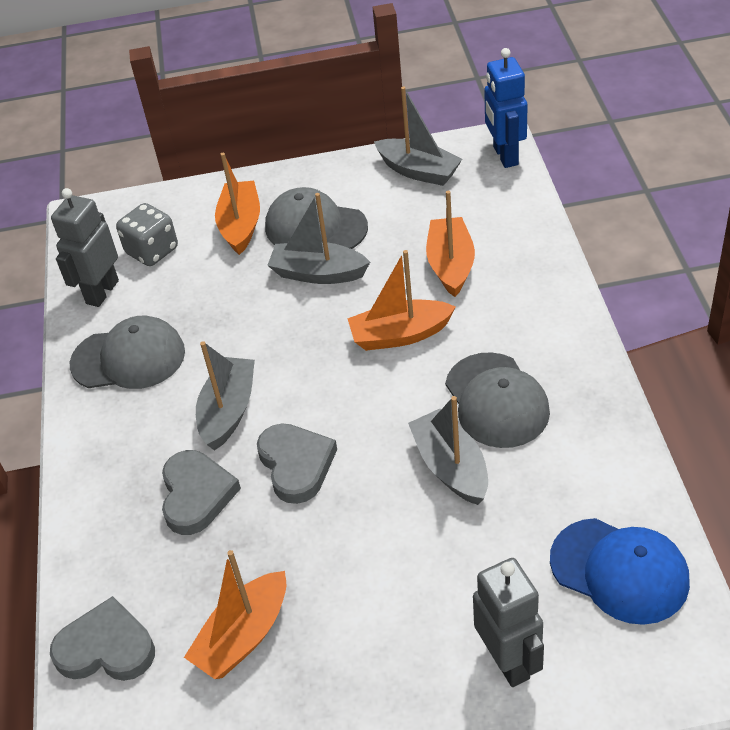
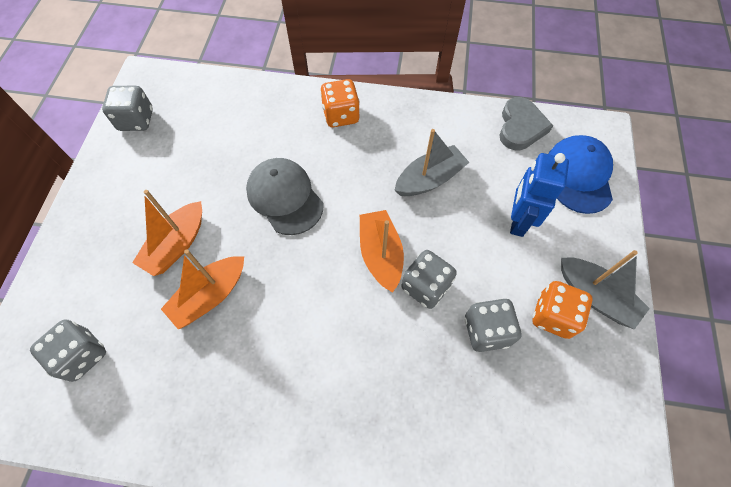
grey boat: 4 -> 2
grey cap: 3 -> 1
grey dice: 1 -> 4
grey heart: 3 -> 1
grey robot: 2 -> 0
orange boat: 4 -> 3
orange dice: 0 -> 2

